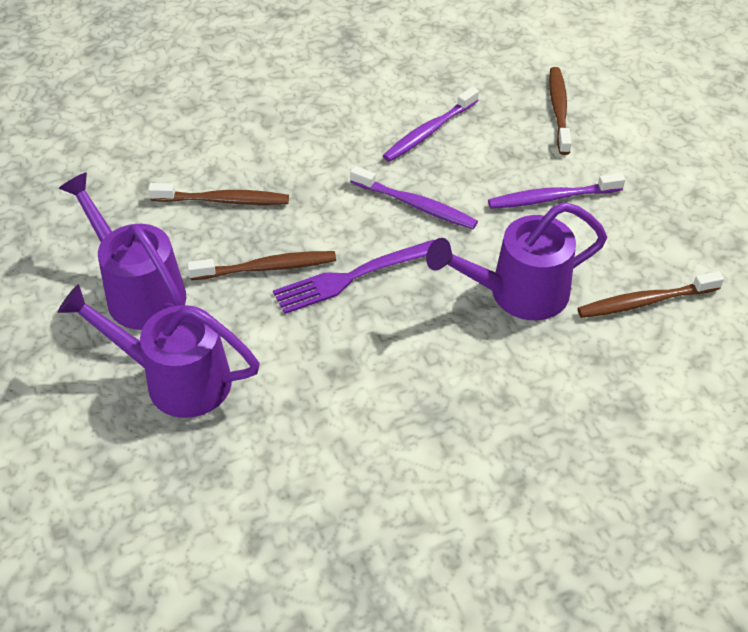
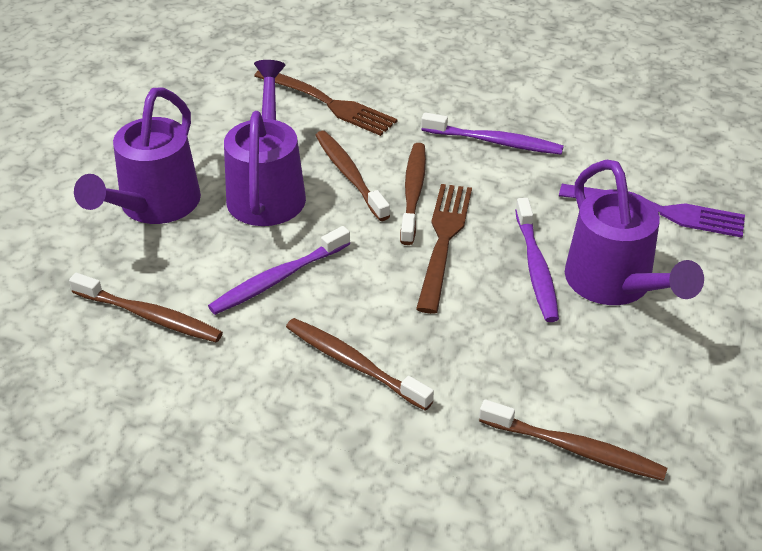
brown fork: 0 -> 2
brown toothbrush: 4 -> 5

